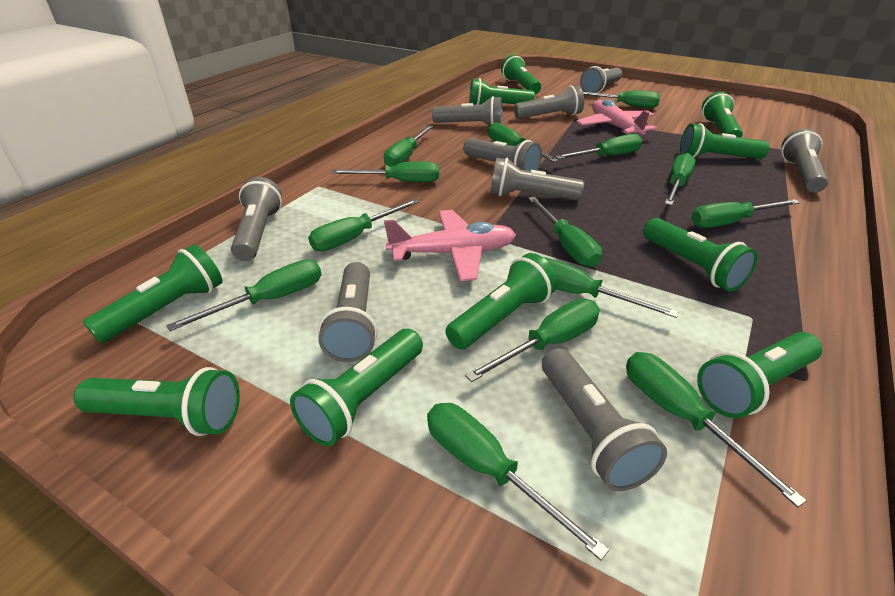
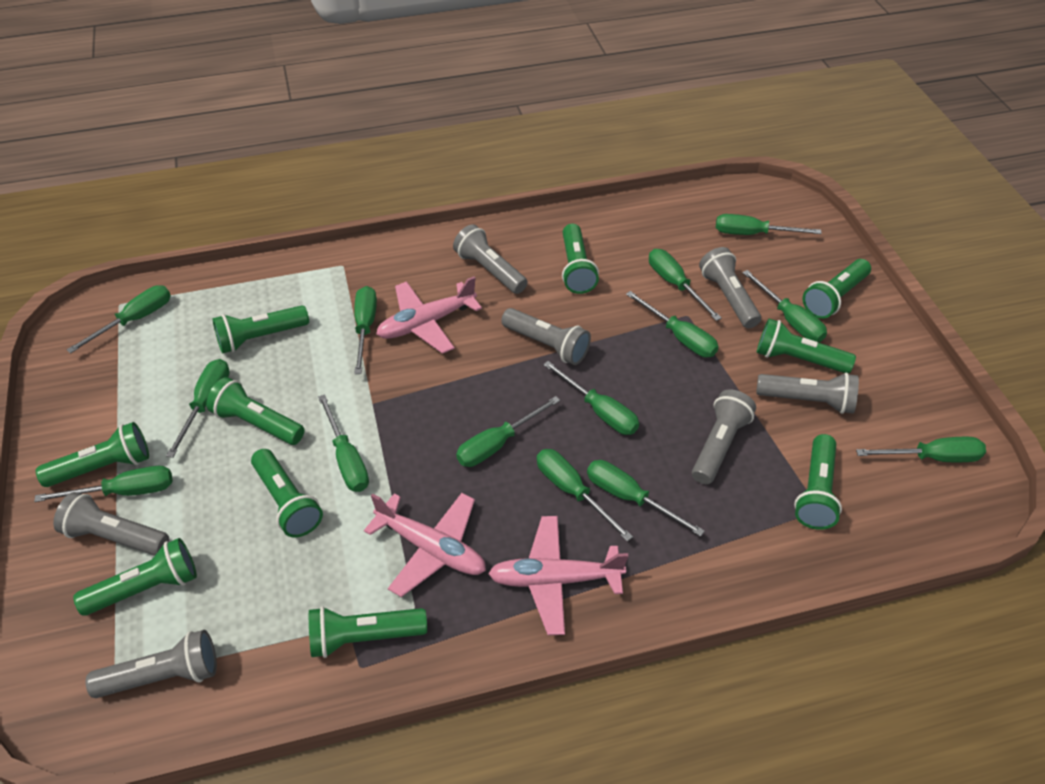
grey flashlight: 9 -> 7
pink plane: 2 -> 3

